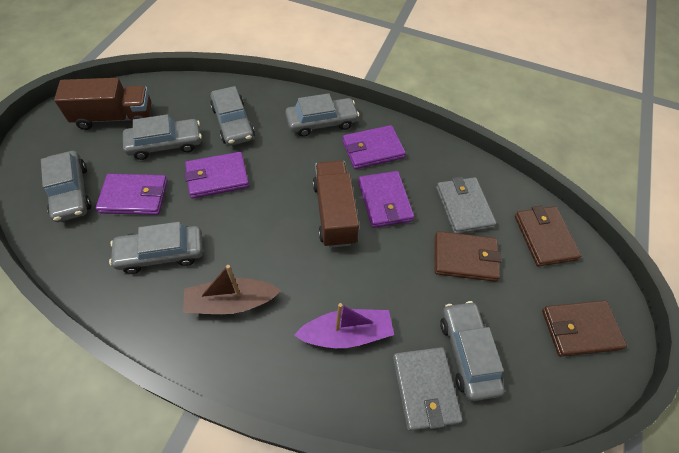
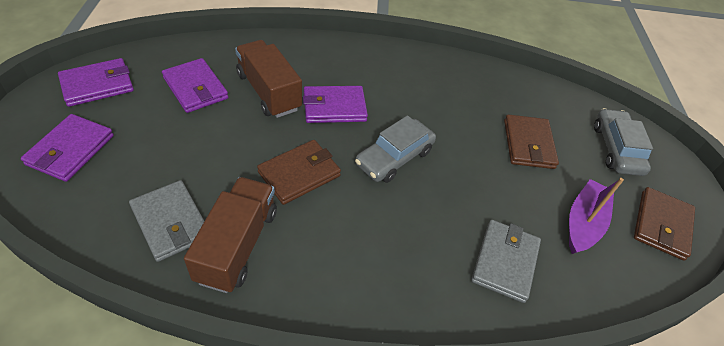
brown boat: 1 -> 0
grey car: 6 -> 2

